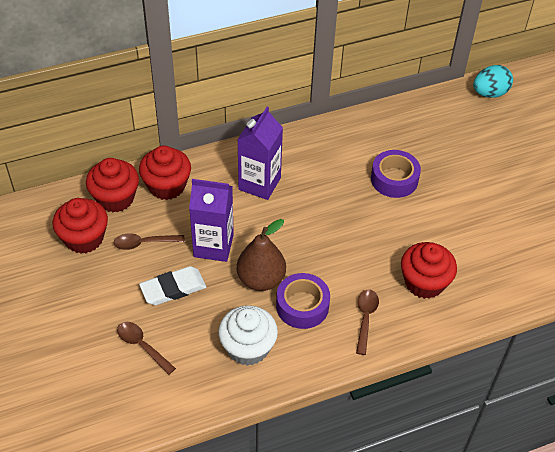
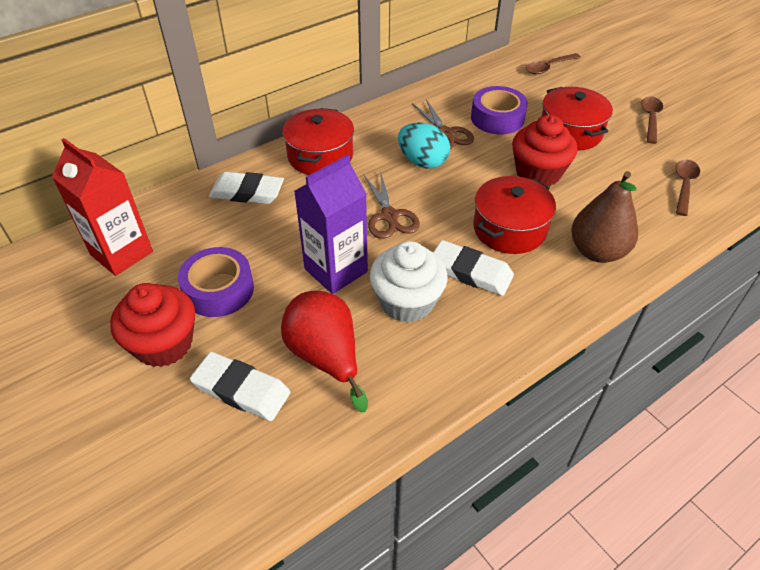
brown scissors: 0 -> 2
purple carton: 2 -> 1
red carton: 0 -> 1
red cupcake: 4 -> 2
red pear: 0 -> 1
red pot: 0 -> 3
white eraser: 1 -> 3

